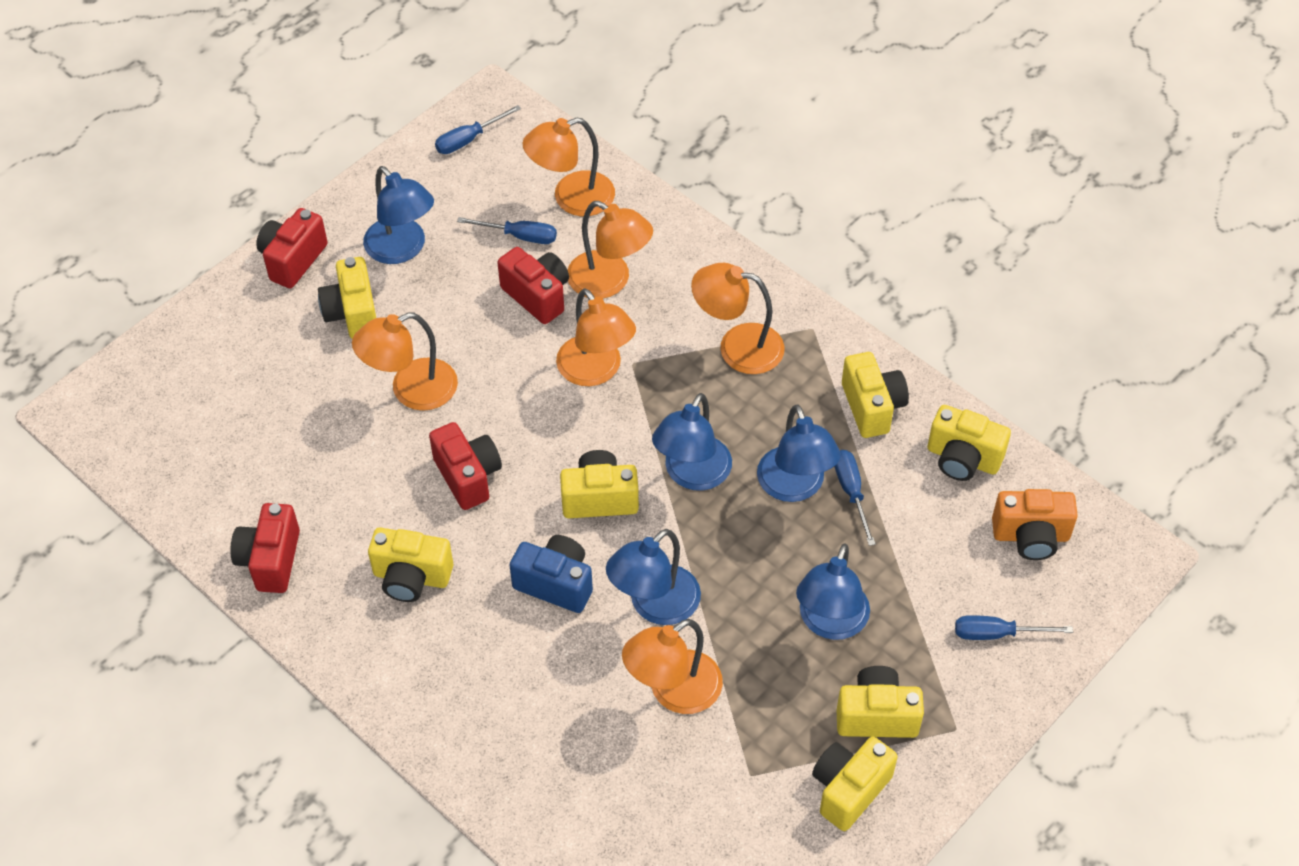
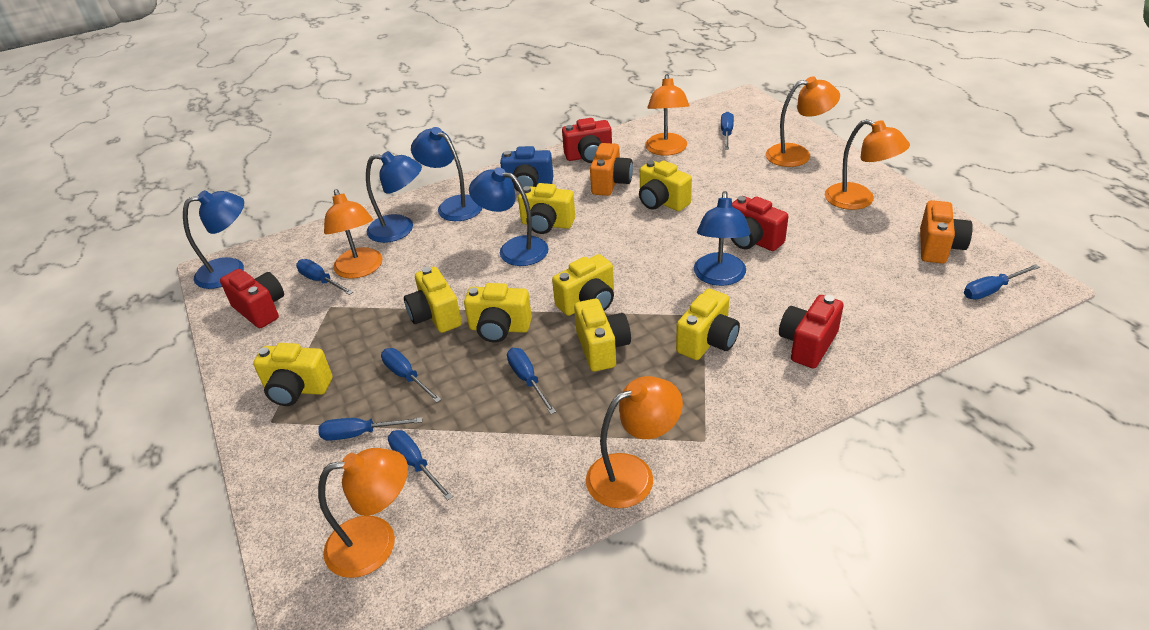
blue screwdriver: 4 -> 7
orange camera: 1 -> 2
yellow camera: 7 -> 8

